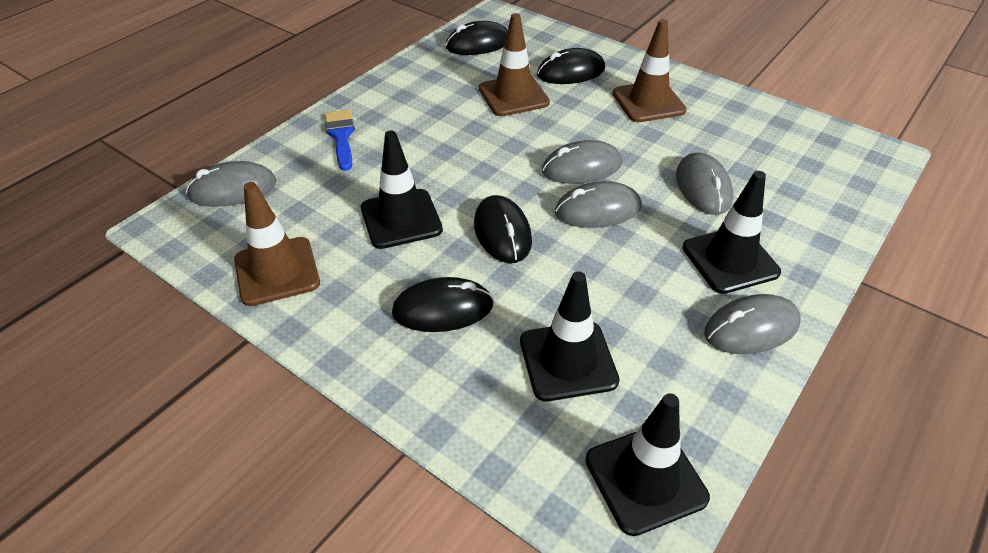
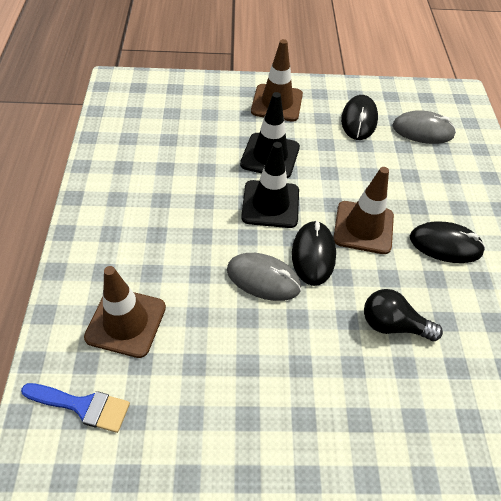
black light bulb: 0 -> 1
black mouse: 4 -> 3
black traffic cone: 4 -> 2
grey mouse: 5 -> 2

